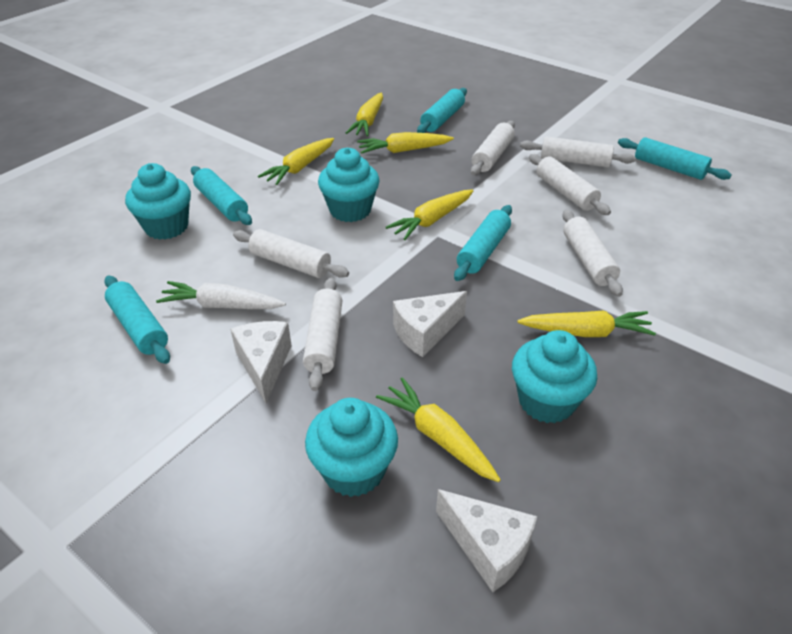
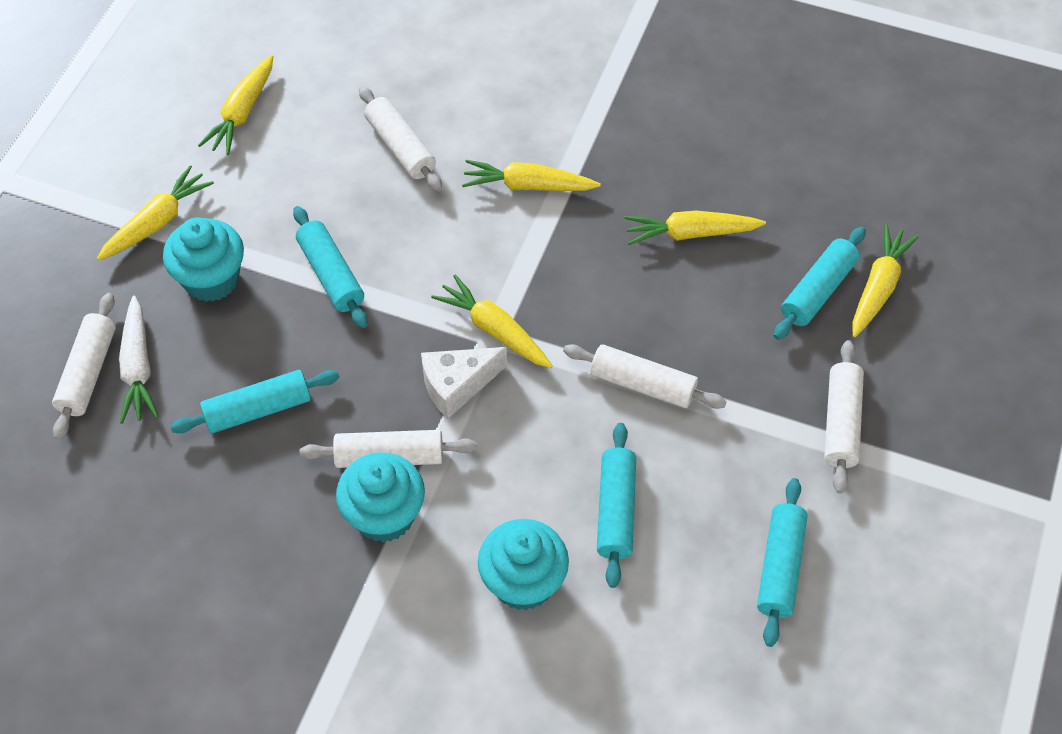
turquoise cupcake: 4 -> 3
white cheese: 3 -> 1
white rolling pin: 6 -> 5

